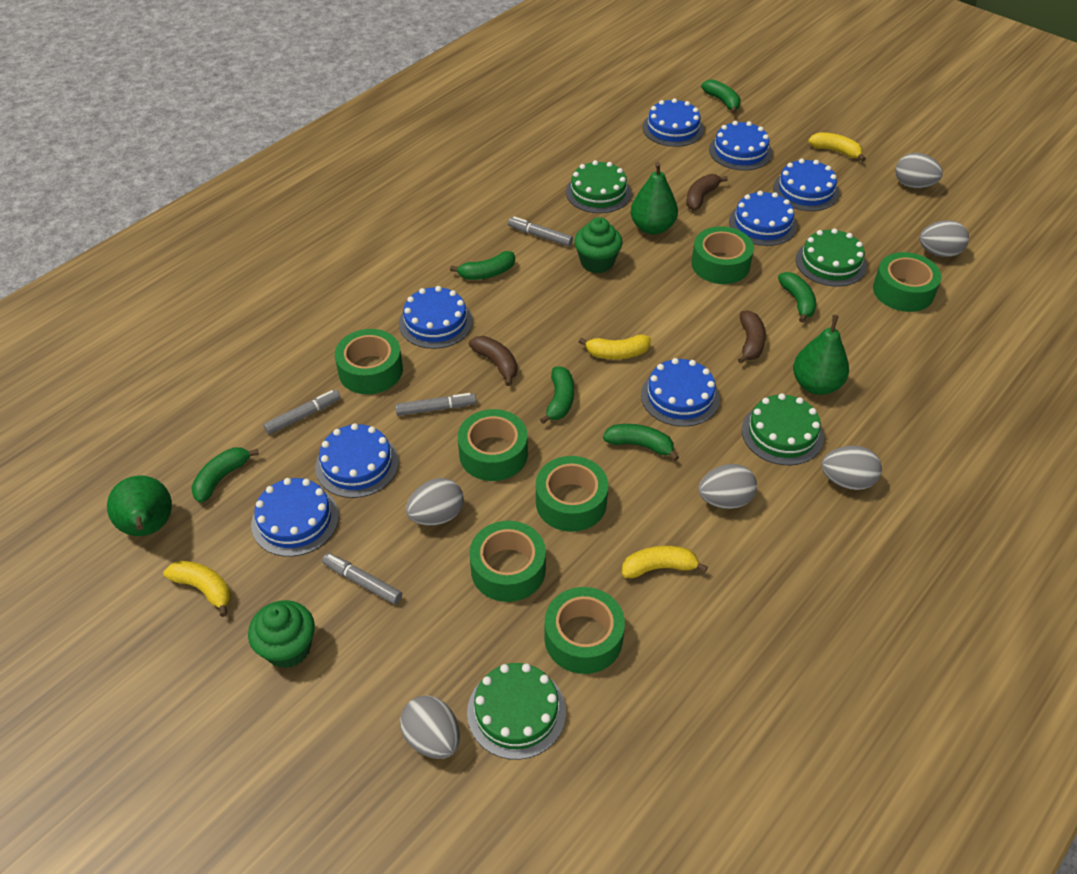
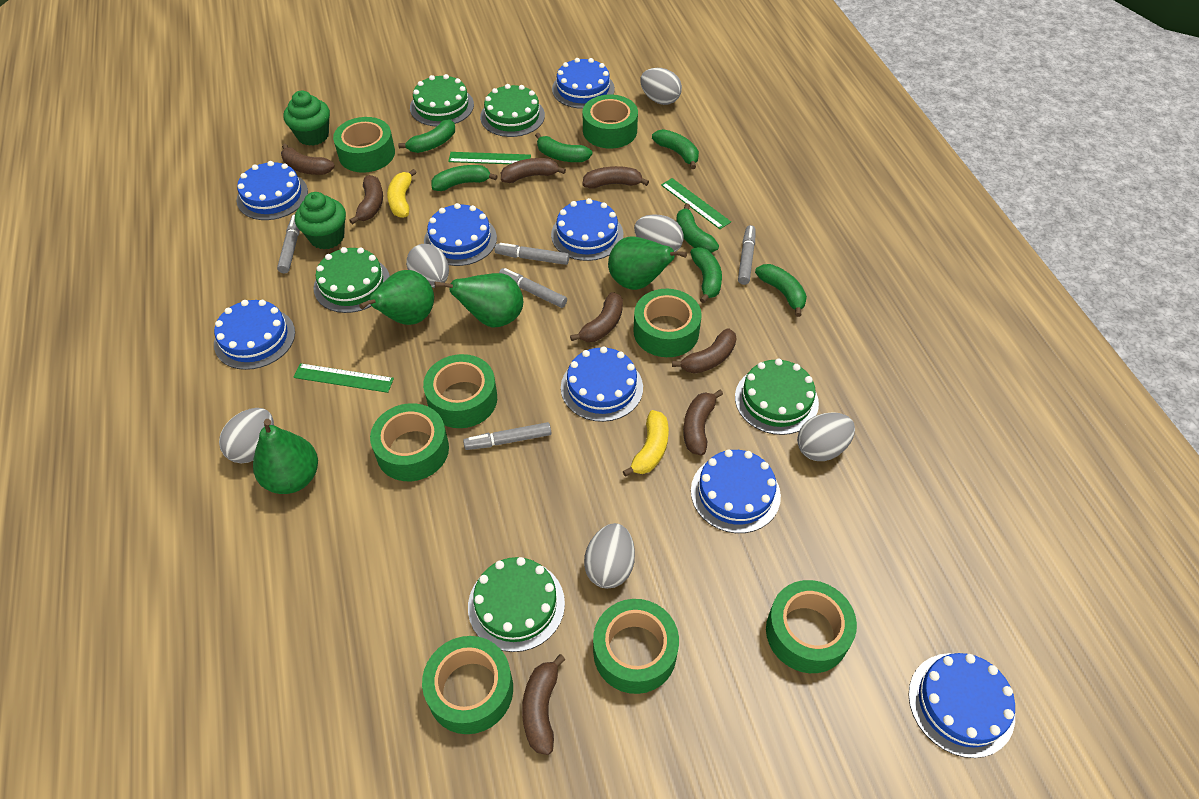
brown banana: 3 -> 8
green banana: 6 -> 7
green cake: 4 -> 5
green pear: 3 -> 4
green ruler: 0 -> 3
green tape: 7 -> 8
grey marker: 4 -> 5
yellow banana: 4 -> 2

